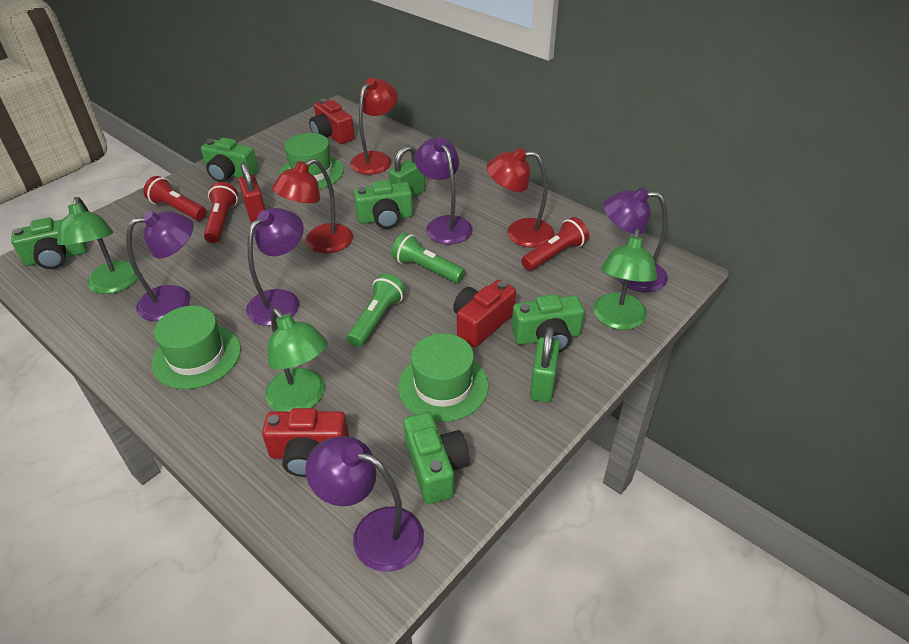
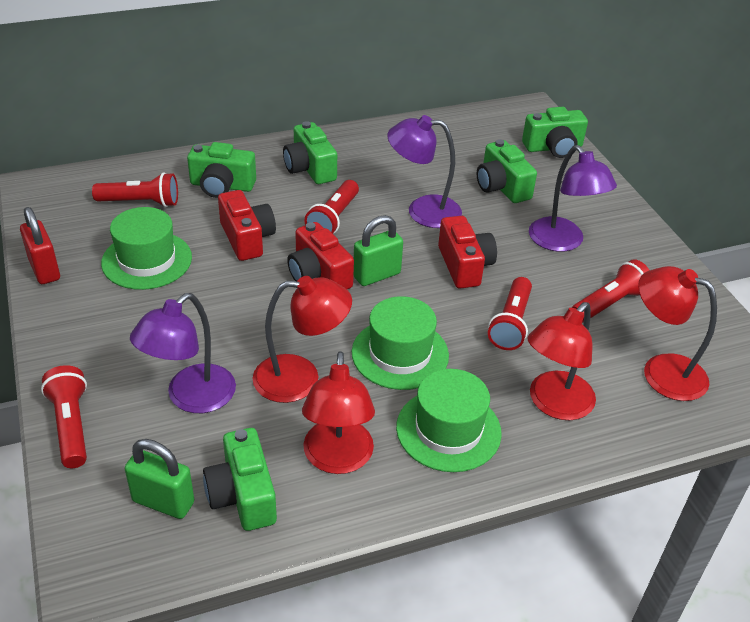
green flashlight: 2 -> 0
green lamp: 3 -> 0
purple lamp: 5 -> 3
red flashlight: 3 -> 5
red lamp: 3 -> 4

